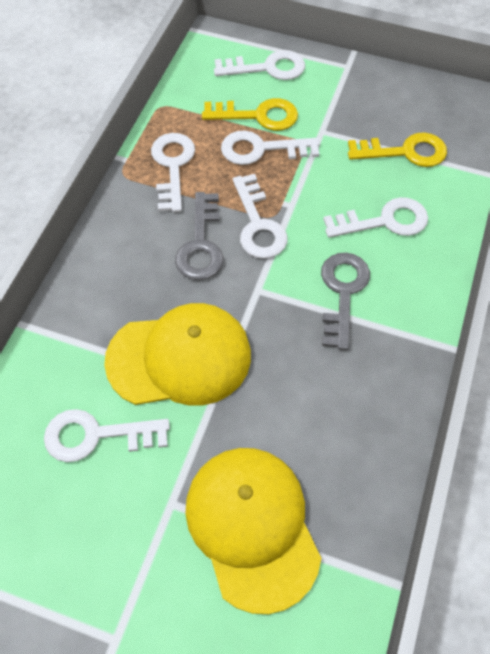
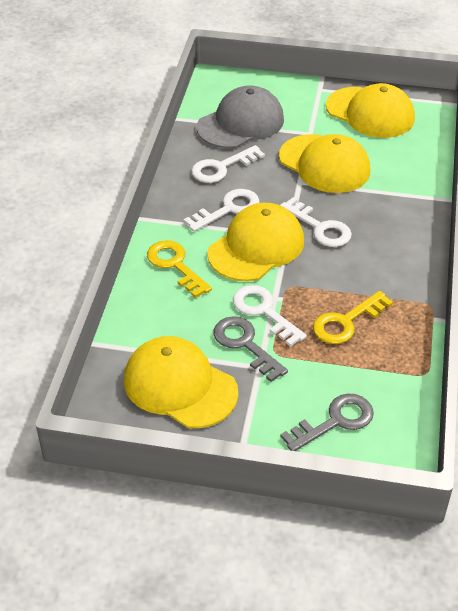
grey cap: 0 -> 1
white key: 6 -> 4
yellow cap: 2 -> 4

